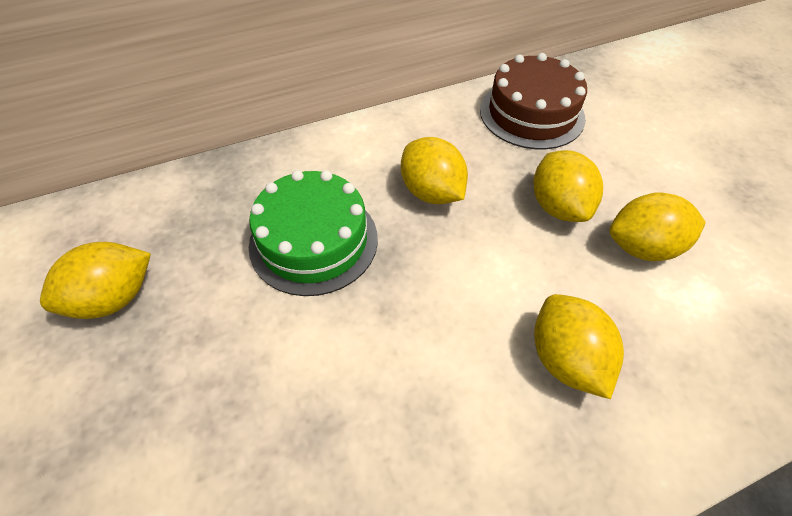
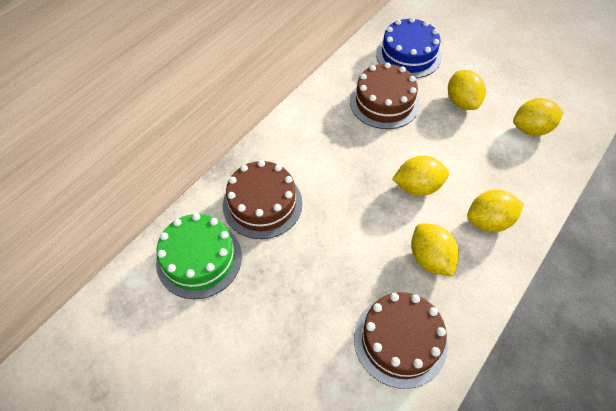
blue cake: 0 -> 1
brown cake: 1 -> 3

